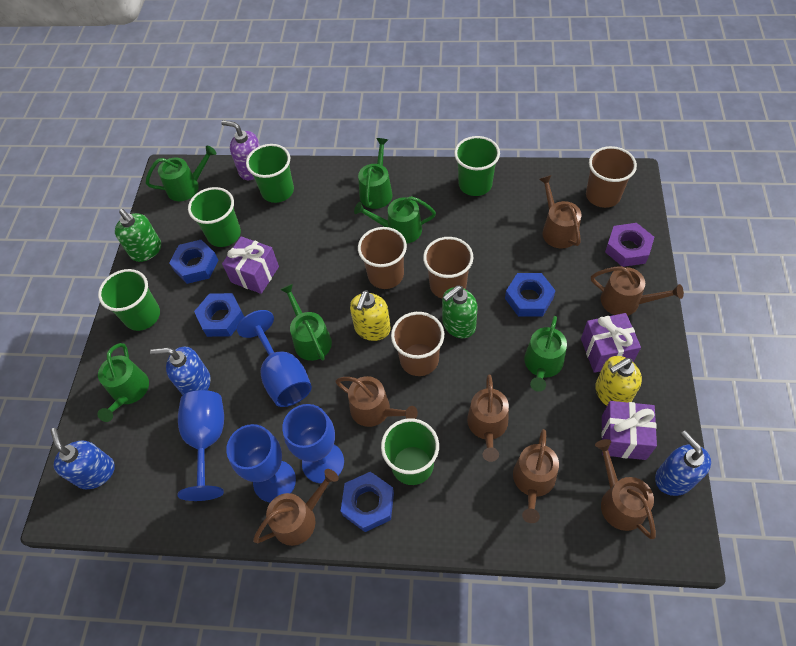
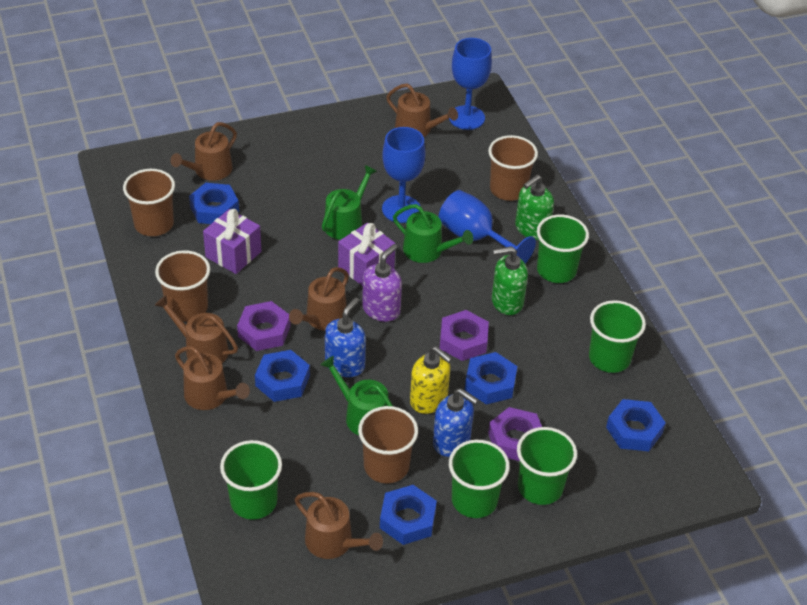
blue goblet: 4 -> 3
blue nut: 4 -> 5
blue soap dispenser: 3 -> 2
brown watering can: 7 -> 6
green watering can: 6 -> 3
purple gift: 3 -> 2
purple nut: 1 -> 3
yellow soap dispenser: 2 -> 1

